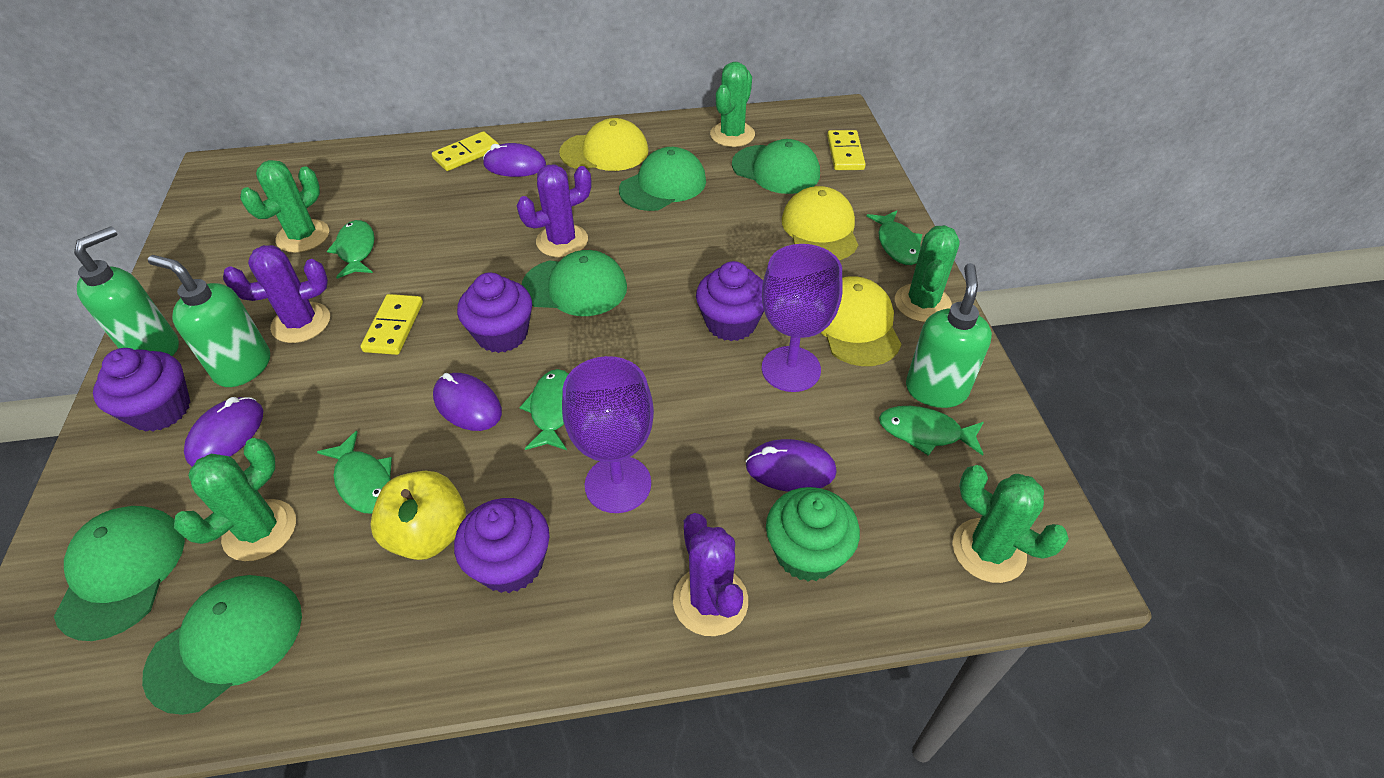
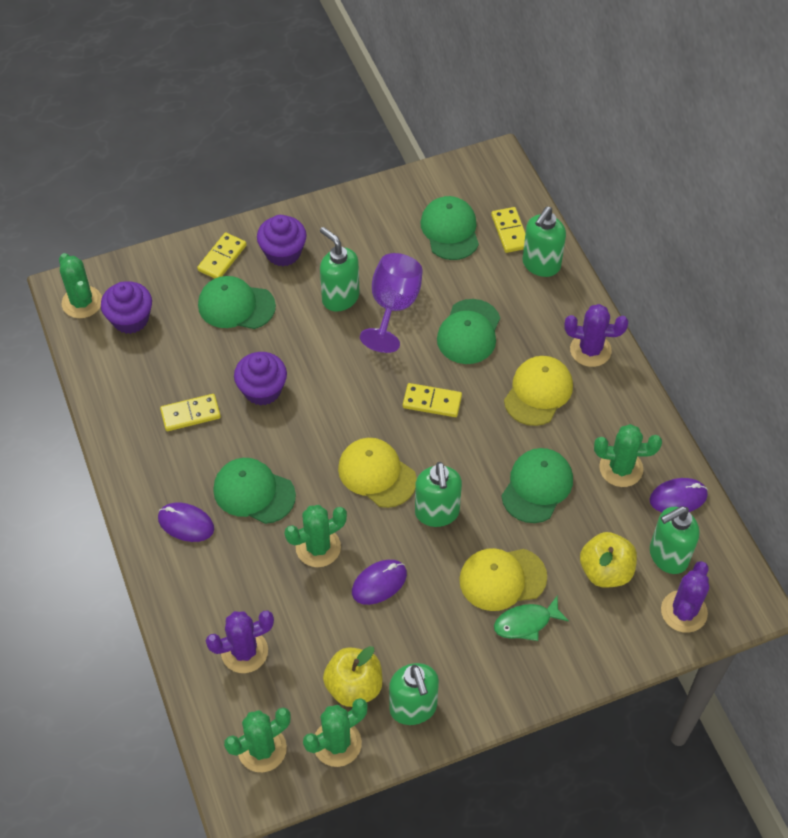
green cupcake: 1 -> 0
green fish: 5 -> 1
green soap dispenser: 3 -> 5
purple cupcake: 4 -> 3
purple goblet: 2 -> 1
purple mouse: 4 -> 3
yellow apple: 1 -> 2
yellow domino: 3 -> 4

